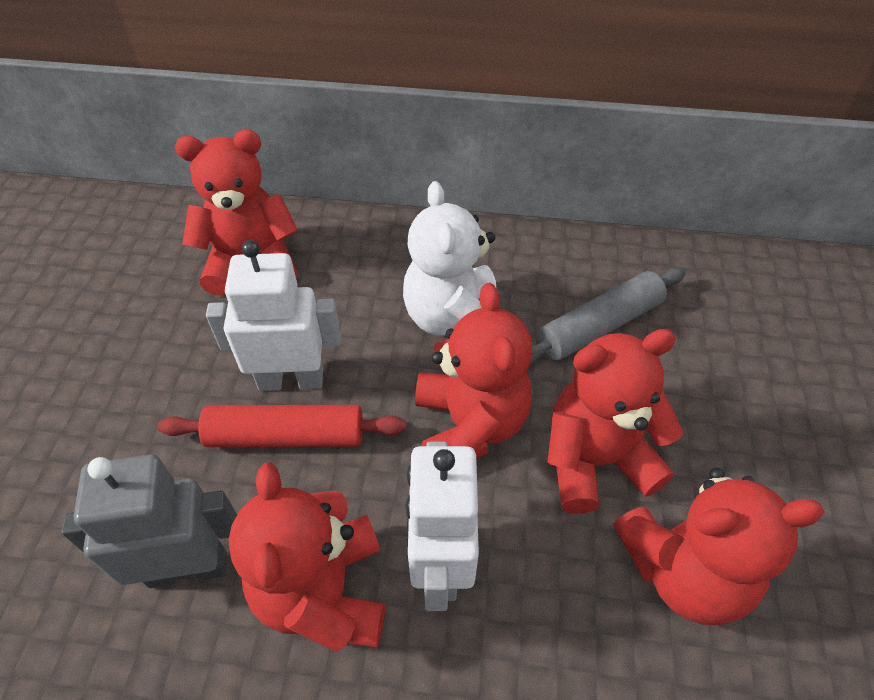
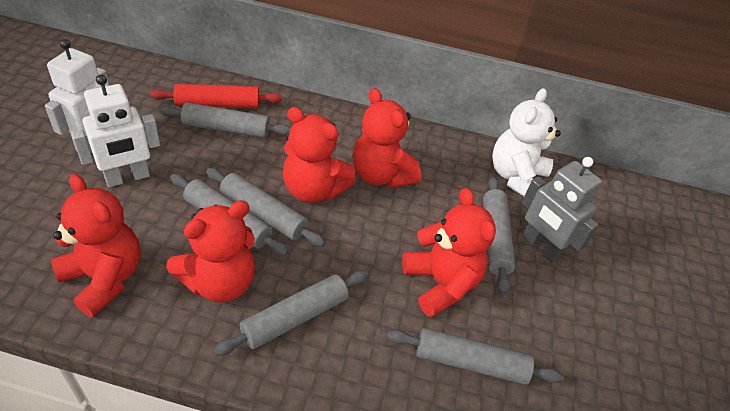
grey rolling pin: 1 -> 6

